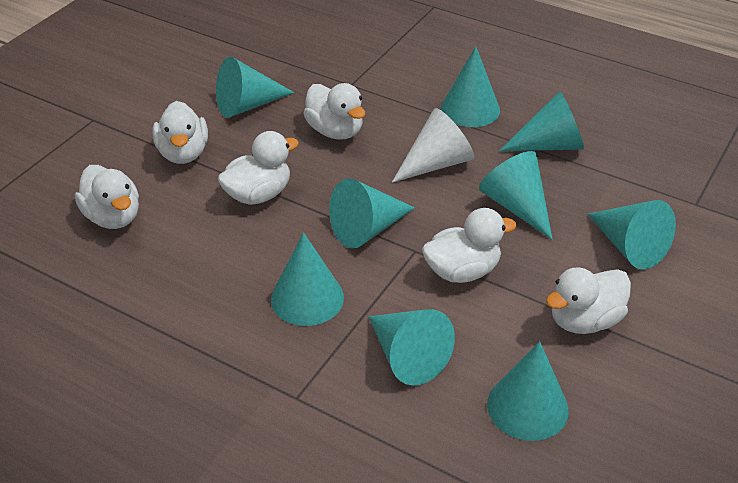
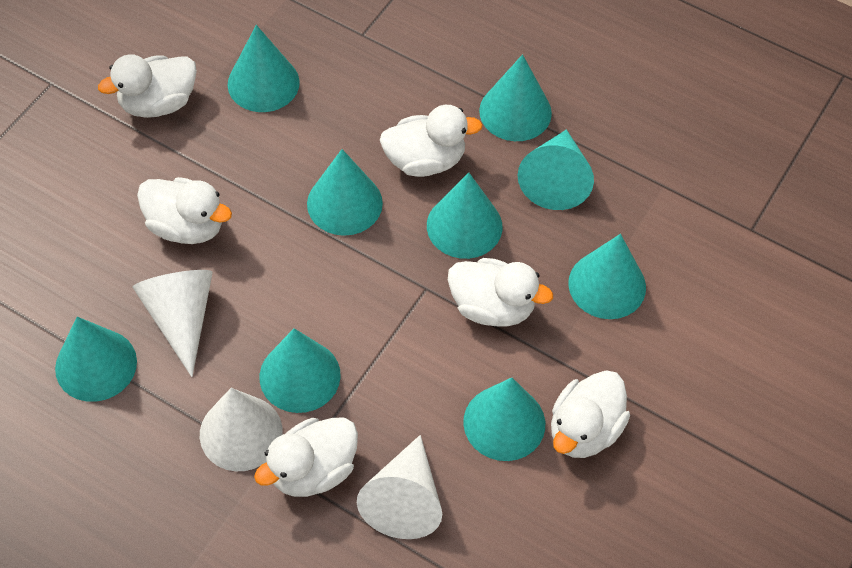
white cone: 1 -> 3

